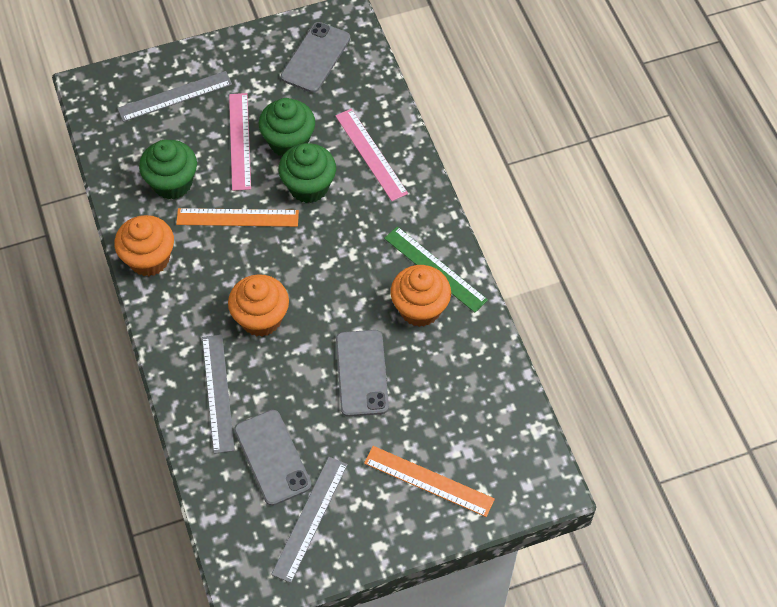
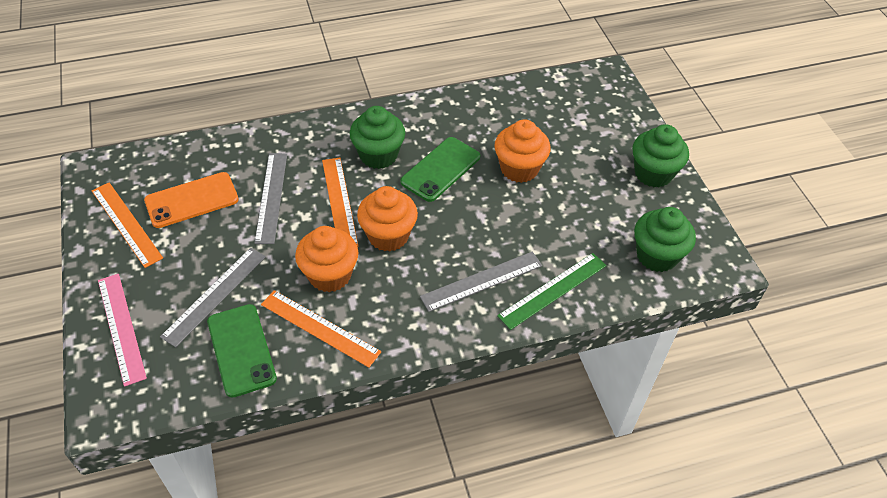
green phone: 0 -> 2
grey phone: 3 -> 0
orange phone: 0 -> 1
orange ruler: 2 -> 3
pink ruler: 2 -> 1

